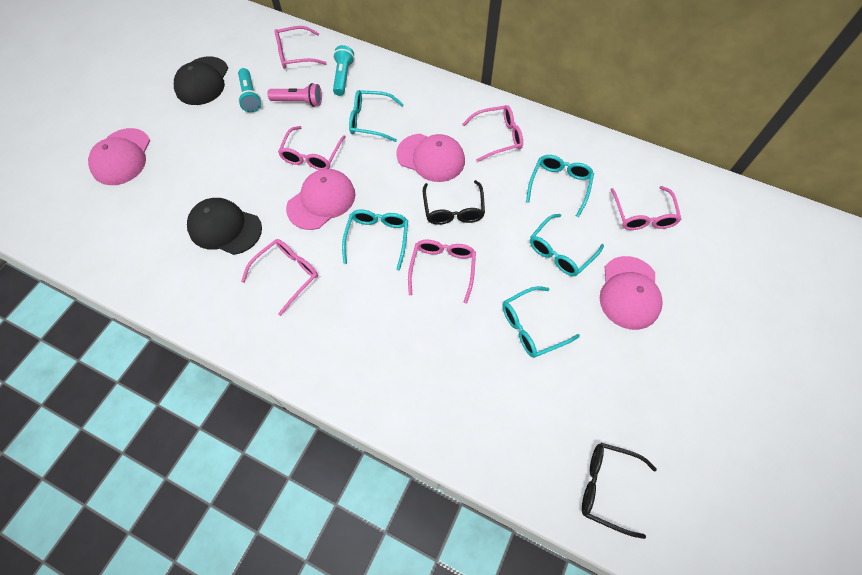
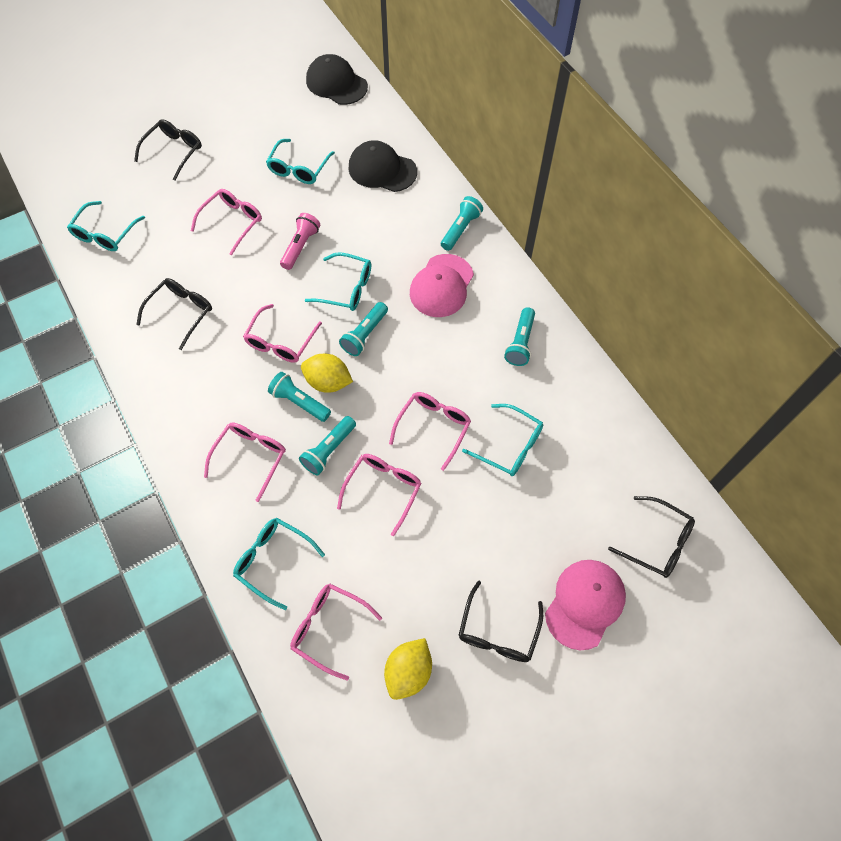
black glasses: 2 -> 4
pink cap: 4 -> 2
turquoise flashlight: 2 -> 5
yellow lemon: 0 -> 2

